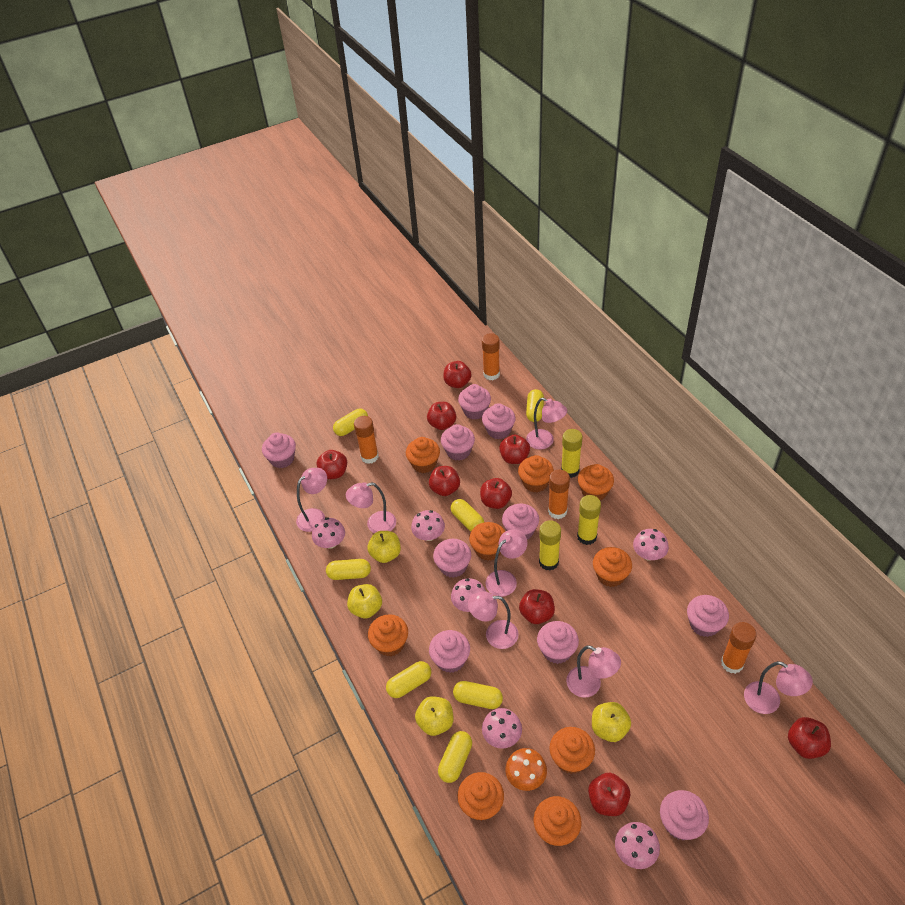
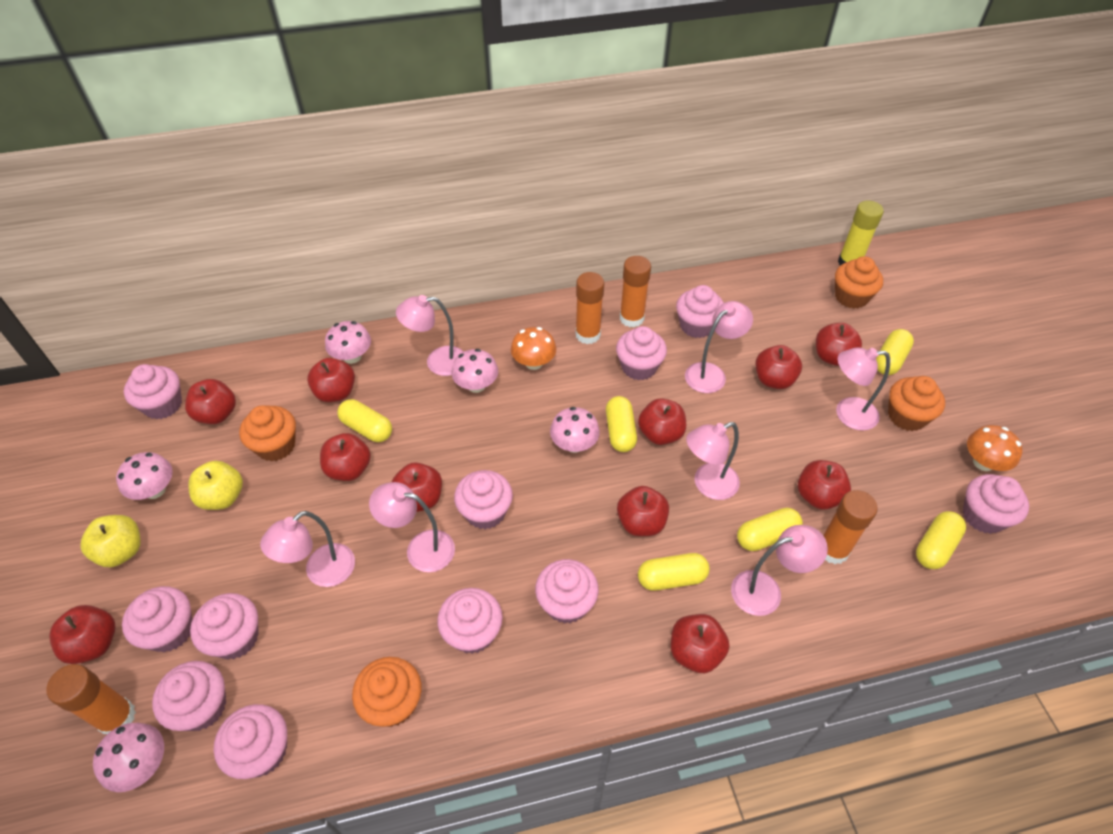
orange cupcake: 9 -> 4
orange mushroom: 1 -> 2
pink cupcake: 10 -> 11
pink mushroom: 6 -> 5
red apple: 9 -> 11
yellow apple: 4 -> 2
yellow capsule: 7 -> 6
yellow glue stick: 3 -> 1

